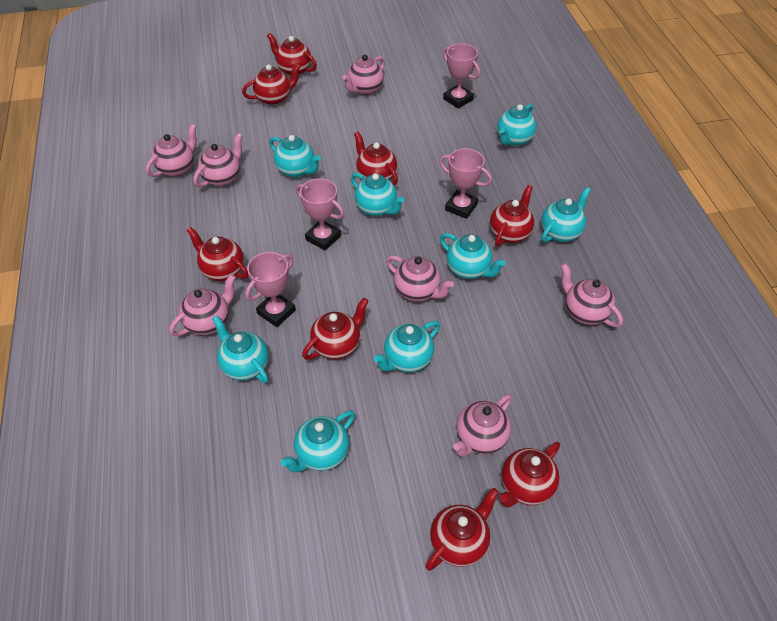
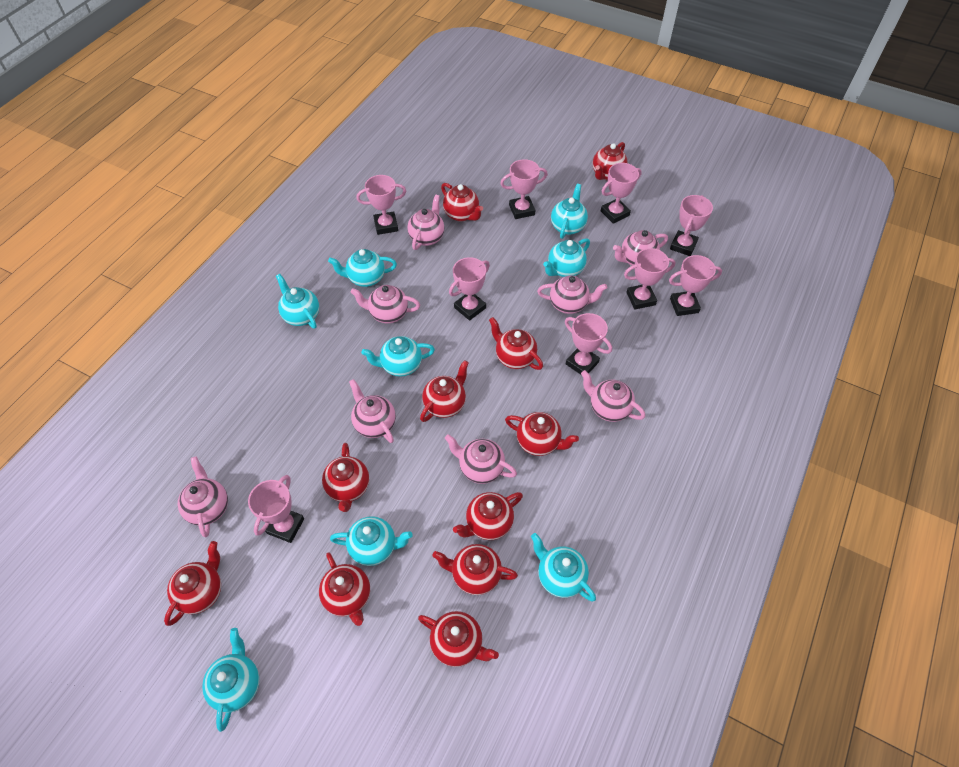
pink teapot: 7 -> 8
pink trophy: 4 -> 9
red teapot: 8 -> 11

